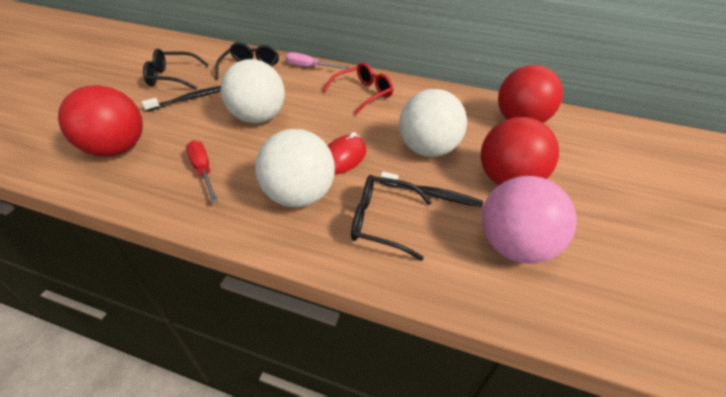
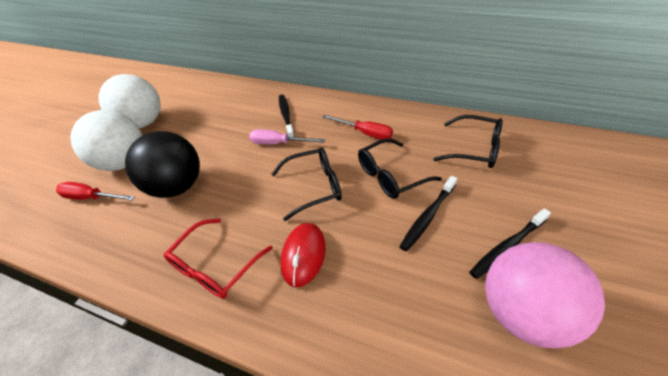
black ball: 0 -> 1
black toothbrush: 2 -> 3
red ball: 3 -> 0
red screwdriver: 1 -> 2
white ball: 3 -> 2

